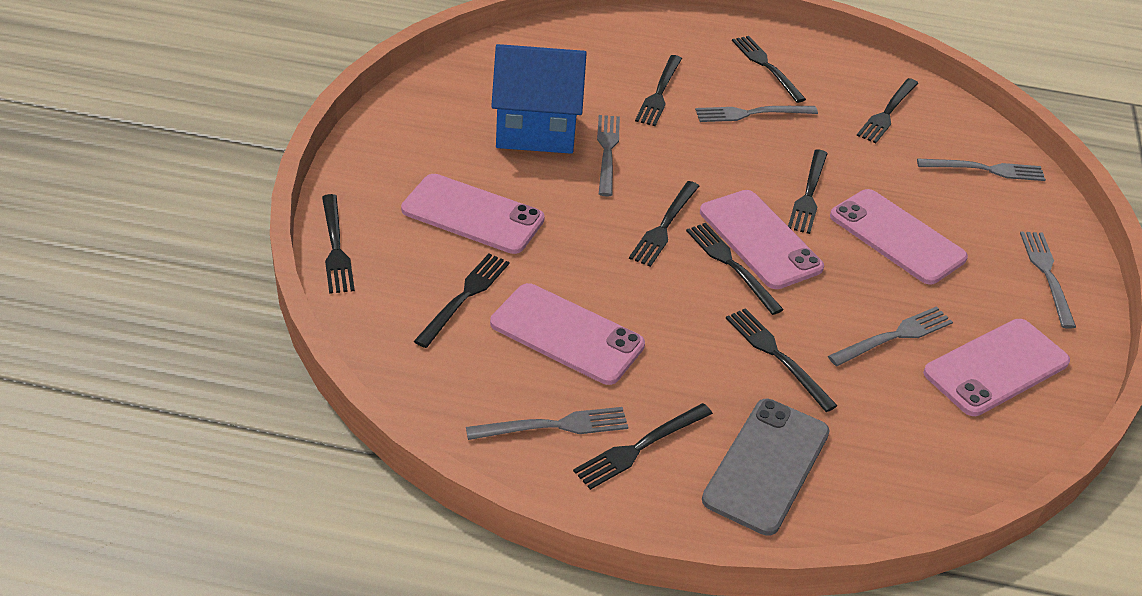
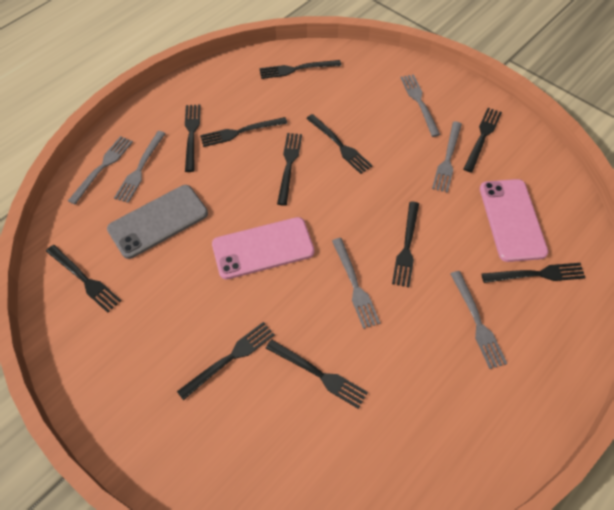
black fork: 10 -> 11
blue house: 1 -> 0
pink phone: 5 -> 2

